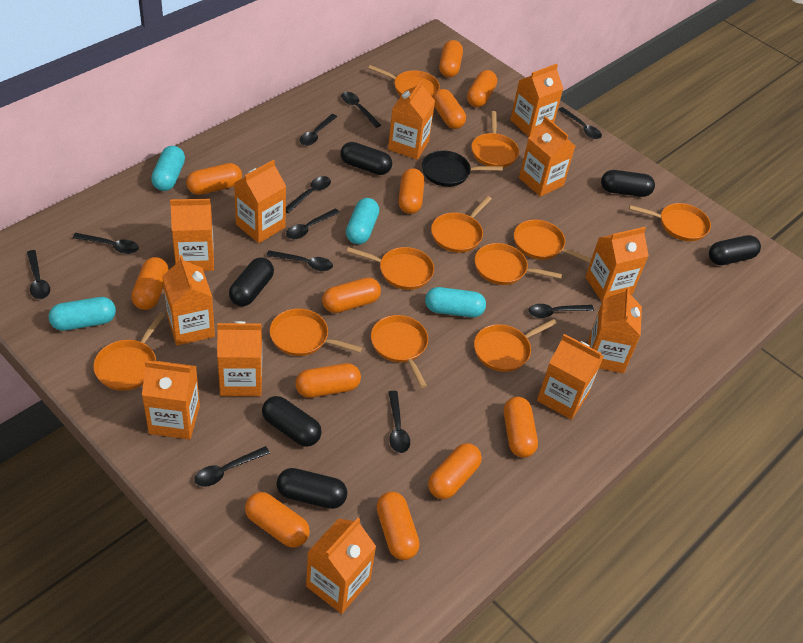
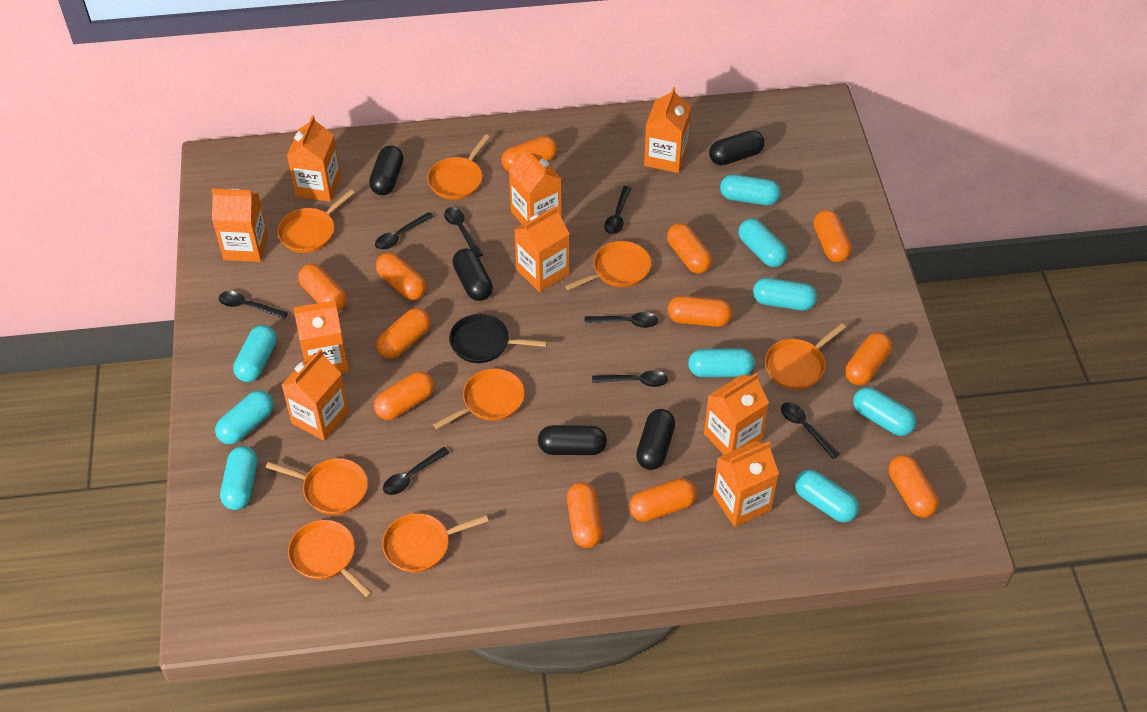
black capsule: 6 -> 5
black spoon: 11 -> 8
orange carton: 12 -> 9
orange pan: 11 -> 8
turquoise capsule: 4 -> 9

